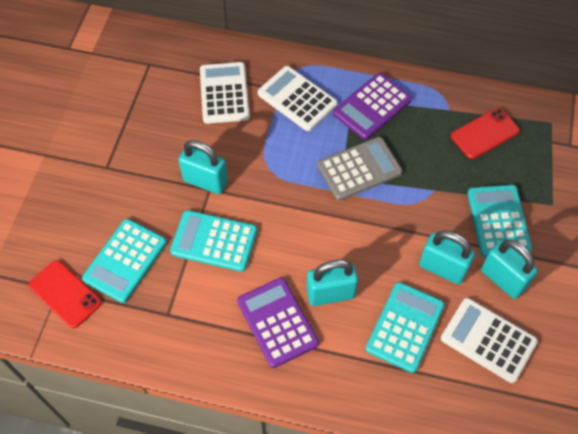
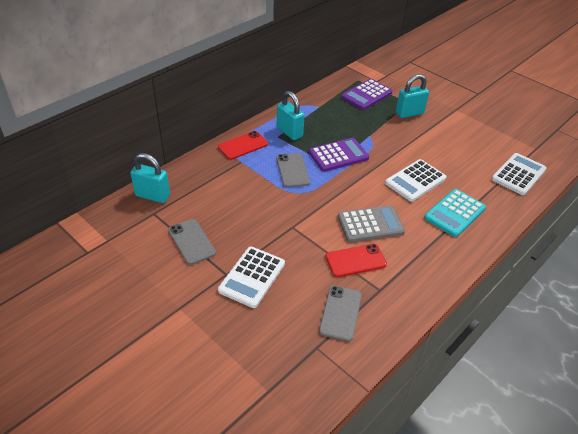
grey phone: 0 -> 3
turquoise calculator: 4 -> 1
turquoise padlock: 4 -> 3

